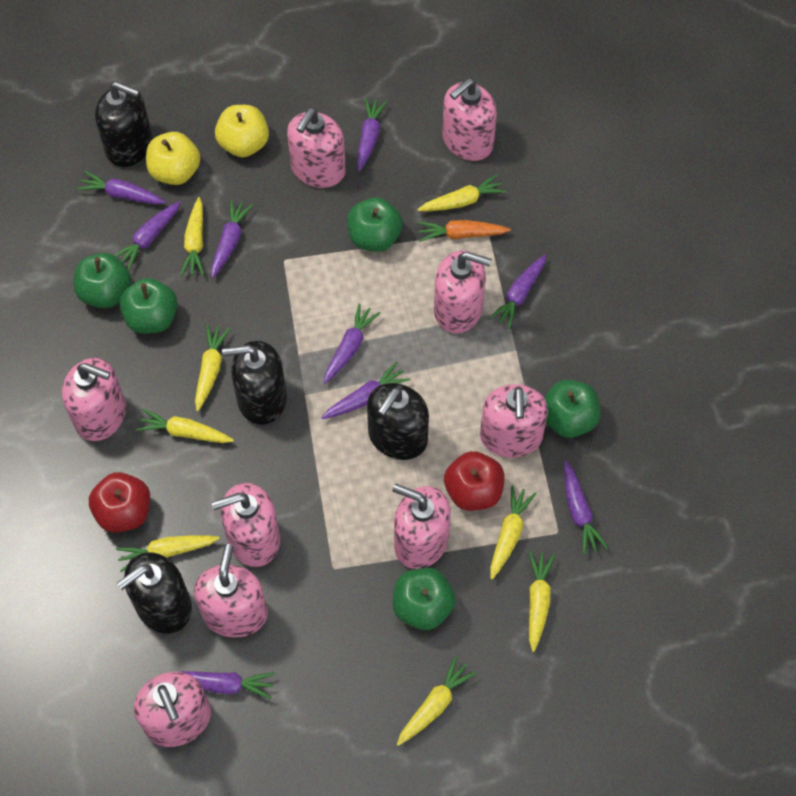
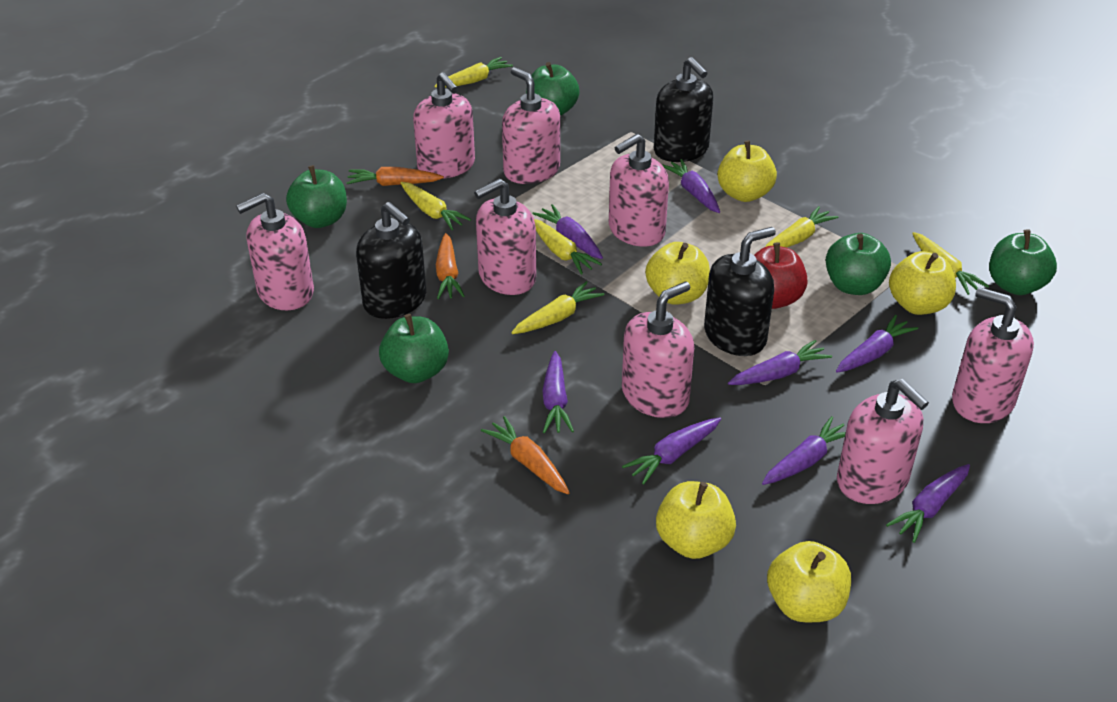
black soap dispenser: 4 -> 3
orange carrot: 1 -> 3
pink soap dispenser: 9 -> 8
purple carrot: 9 -> 8
red apple: 2 -> 1
yellow apple: 2 -> 5
yellow carrot: 8 -> 6

